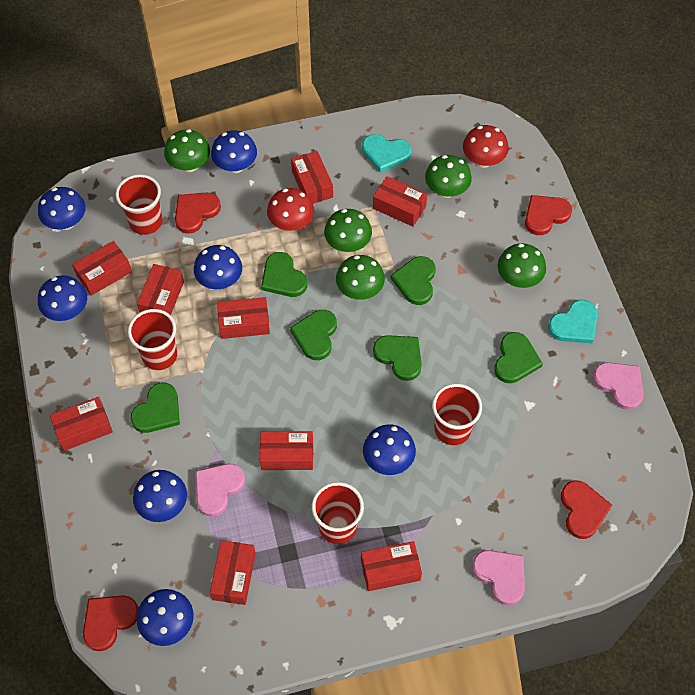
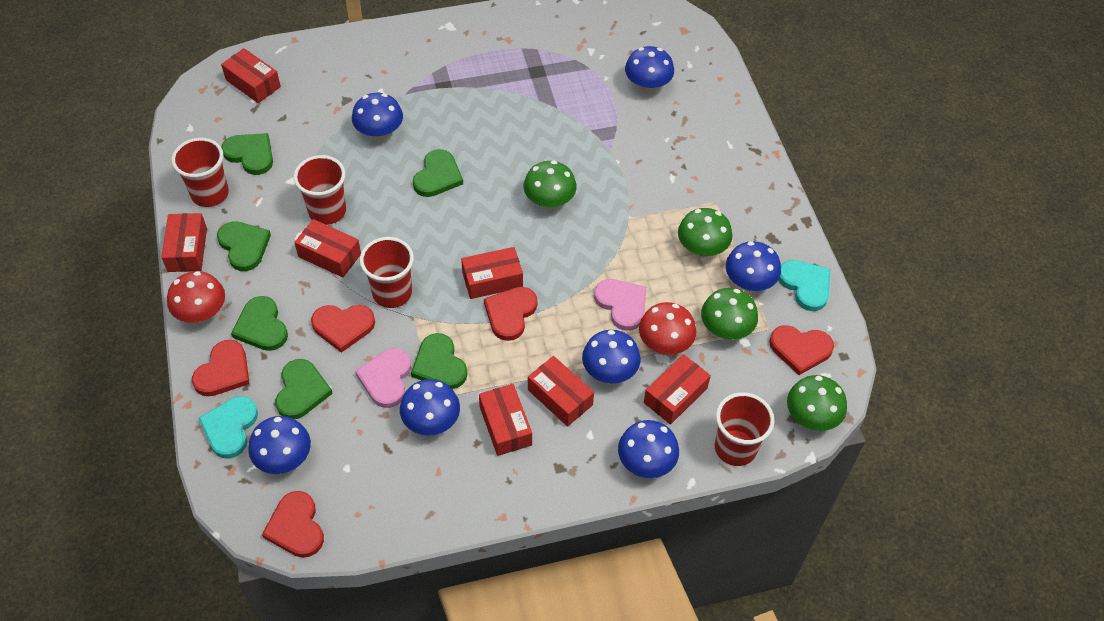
green mushroom: 5 -> 4
pink heart: 3 -> 2
red box: 9 -> 7
red heart: 4 -> 5

